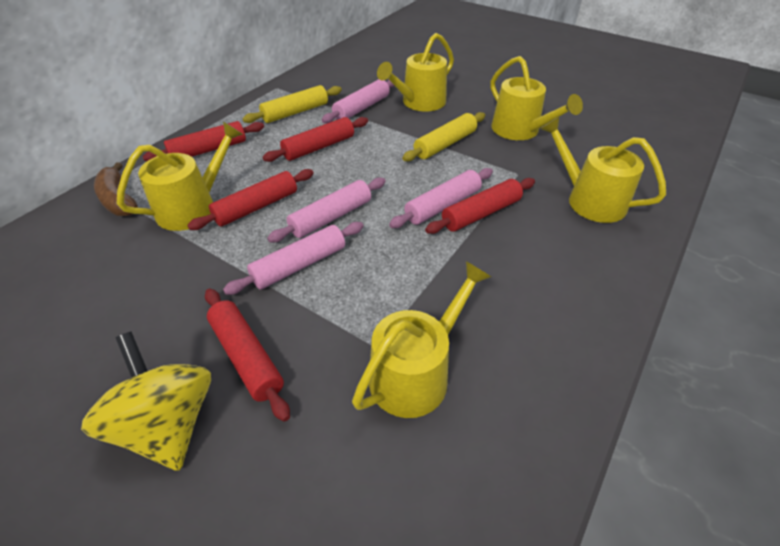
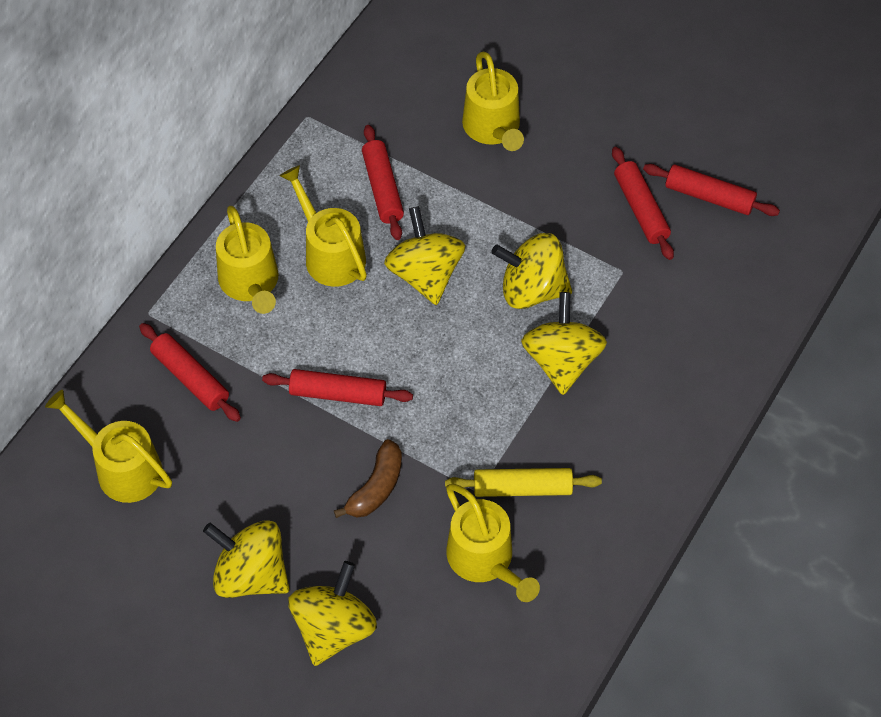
pink rolling pin: 4 -> 0
yellow rolling pin: 2 -> 1
yellow spinning top: 1 -> 5

